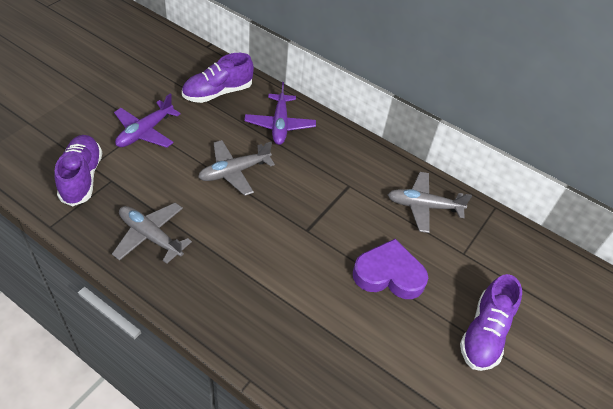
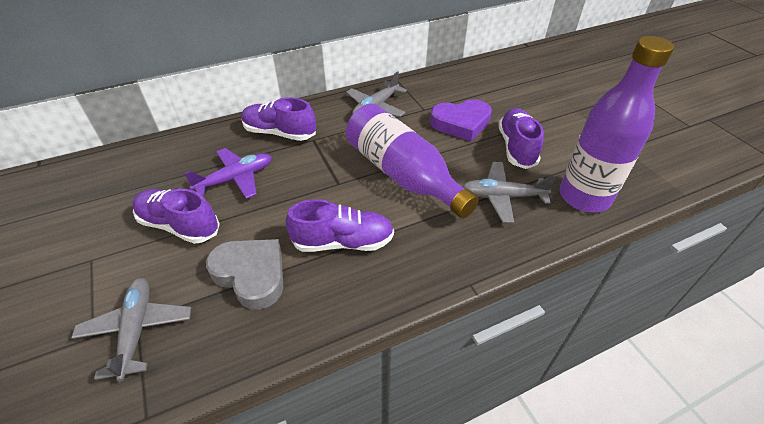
grey heart: 0 -> 1
purple bottle: 0 -> 2
purple plane: 2 -> 1
purple shoe: 3 -> 4

